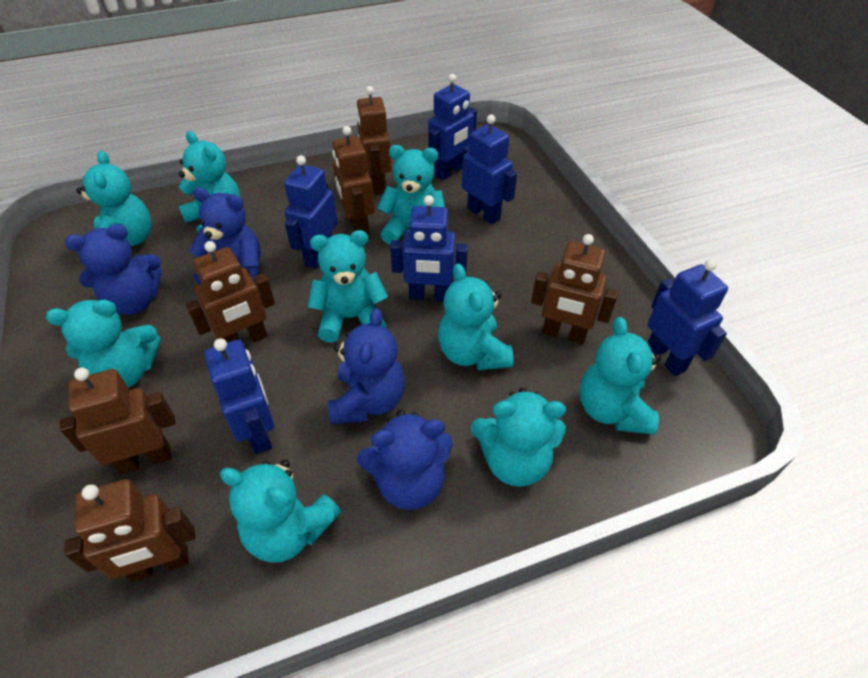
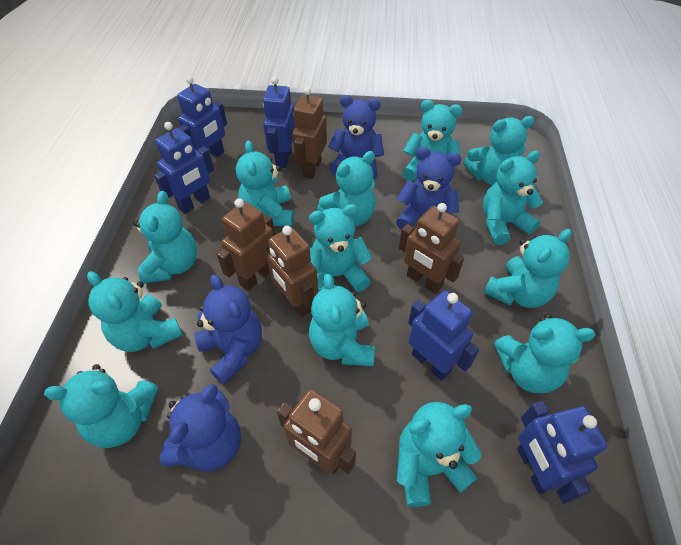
blue robot: 6 -> 5
brown robot: 6 -> 5
turquoise teddy bear: 9 -> 13

